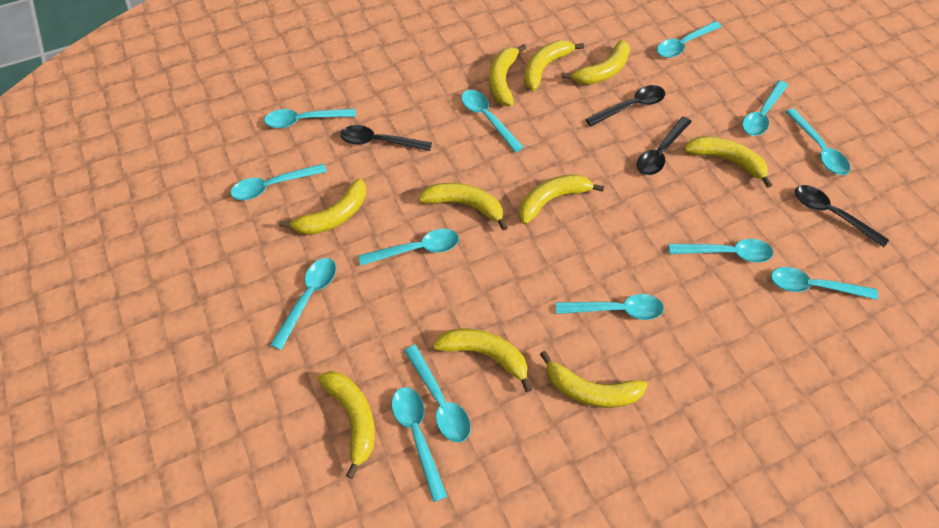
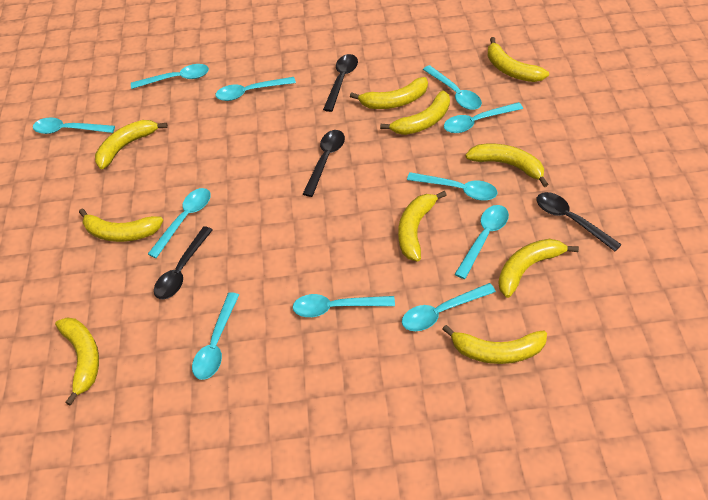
turquoise spoon: 13 -> 11

